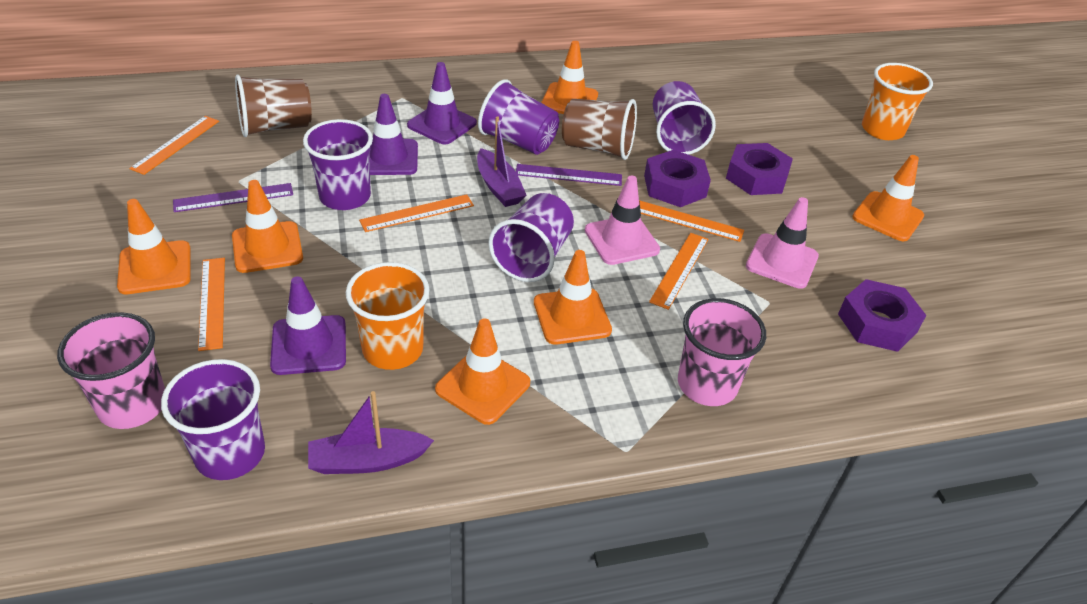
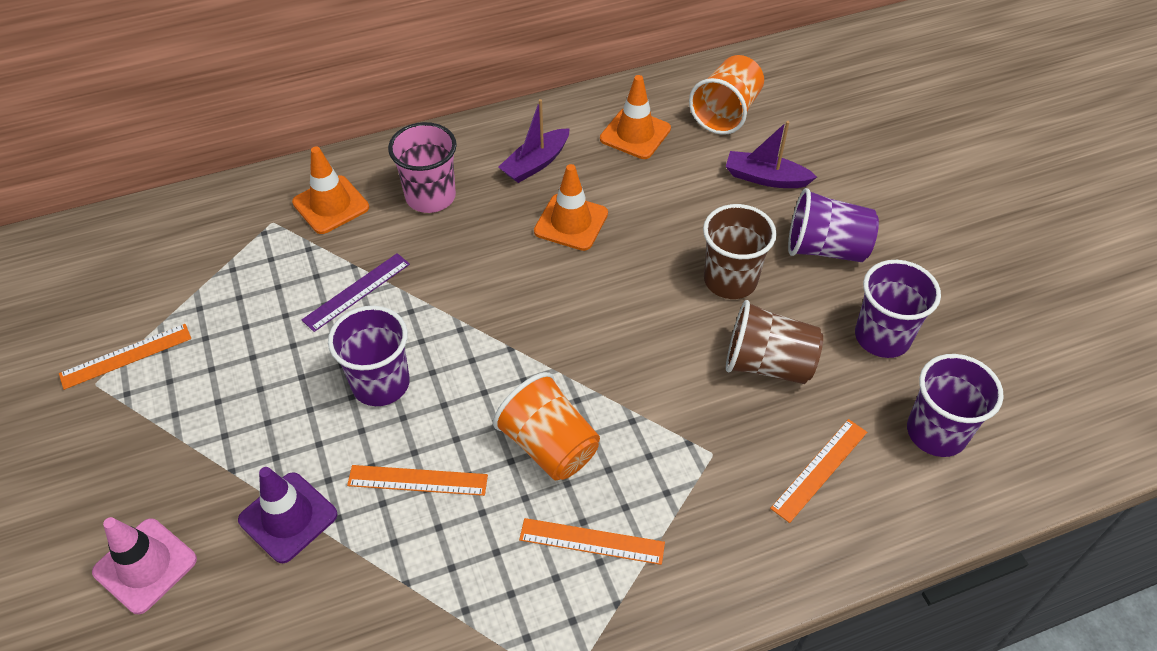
orange ruler: 5 -> 4
orange traffic cone: 6 -> 3
pink cup: 2 -> 1
pink traffic cone: 2 -> 1
purple cup: 5 -> 4
purple nut: 3 -> 0
purple ruler: 2 -> 1
purple traffic cone: 3 -> 1

